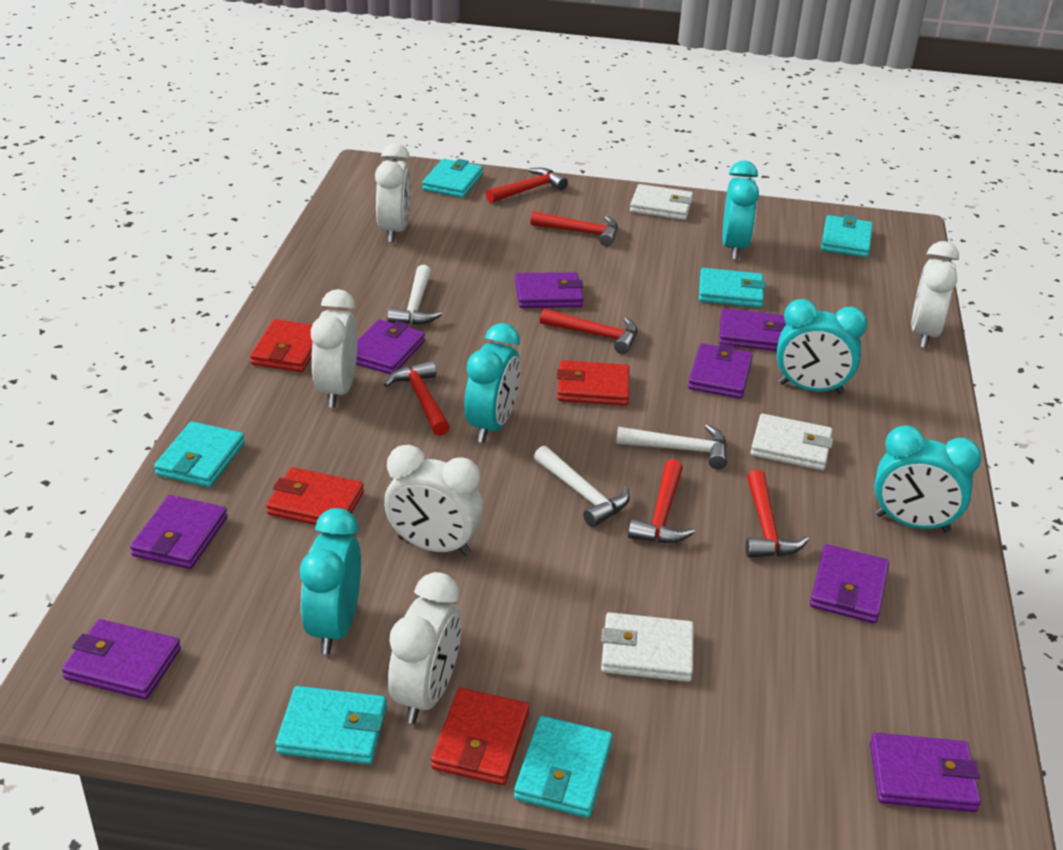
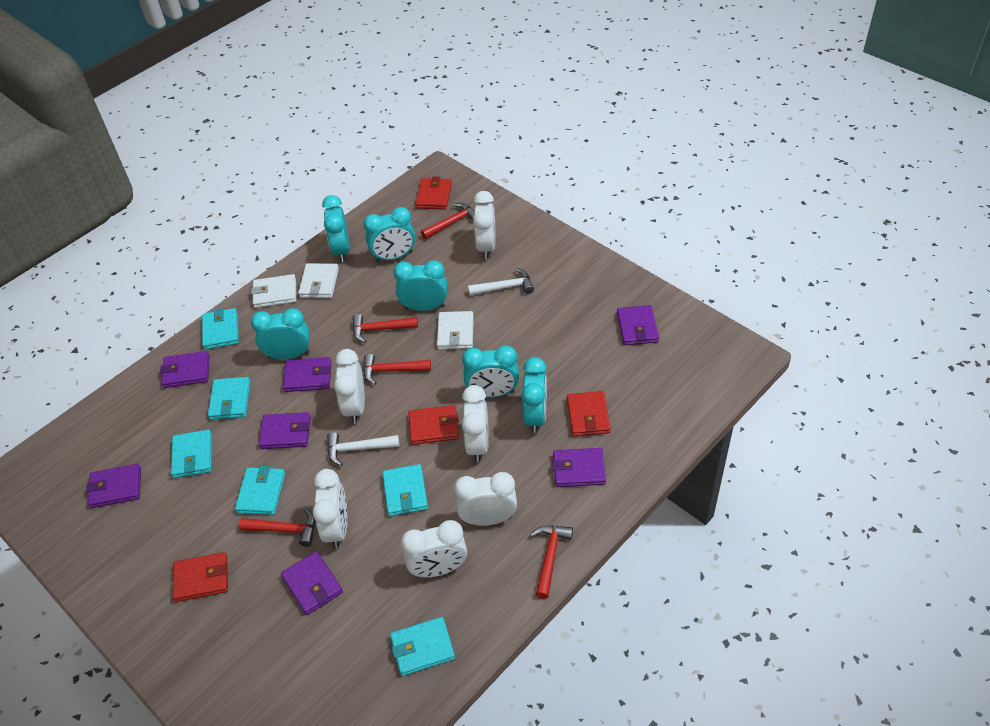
purple wallet: 8 -> 7
red hammer: 6 -> 5
turquoise clock: 5 -> 6
white clock: 5 -> 6
white hammer: 3 -> 2

